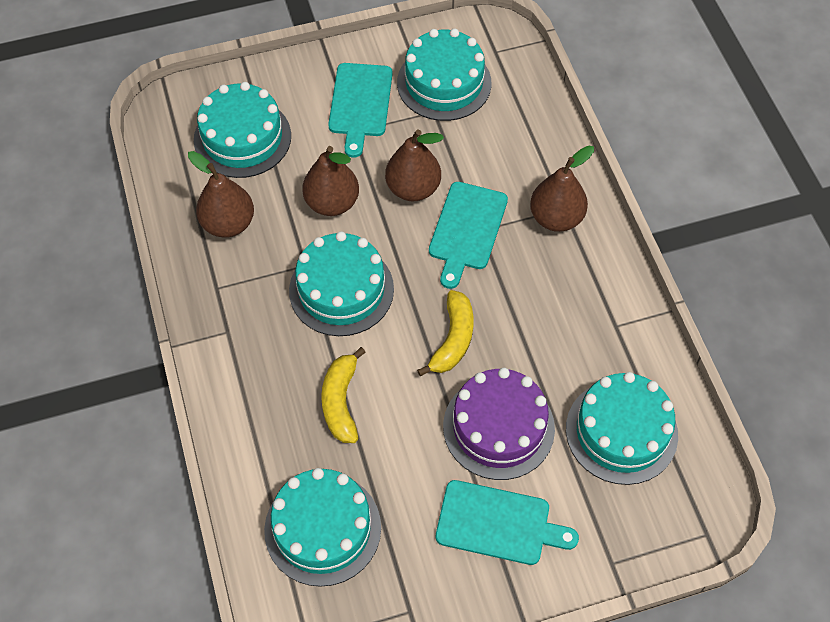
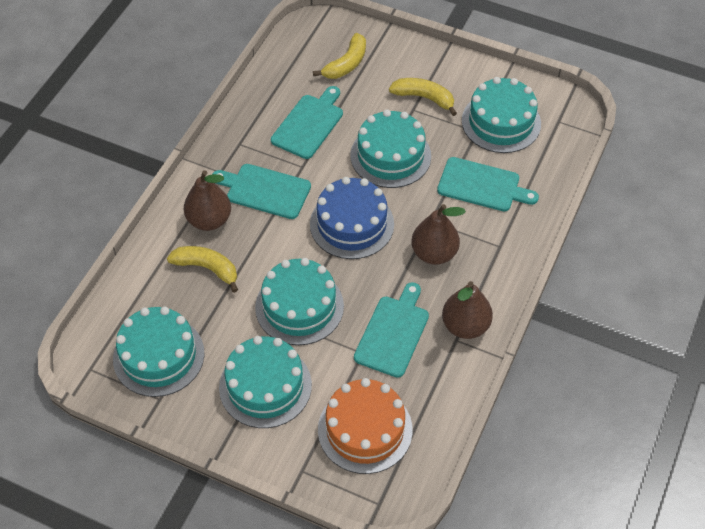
blue cake: 0 -> 1
brown pear: 4 -> 3
orange cake: 0 -> 1
purple cake: 1 -> 0
turquoise cutting board: 3 -> 4
yellow banana: 2 -> 3

